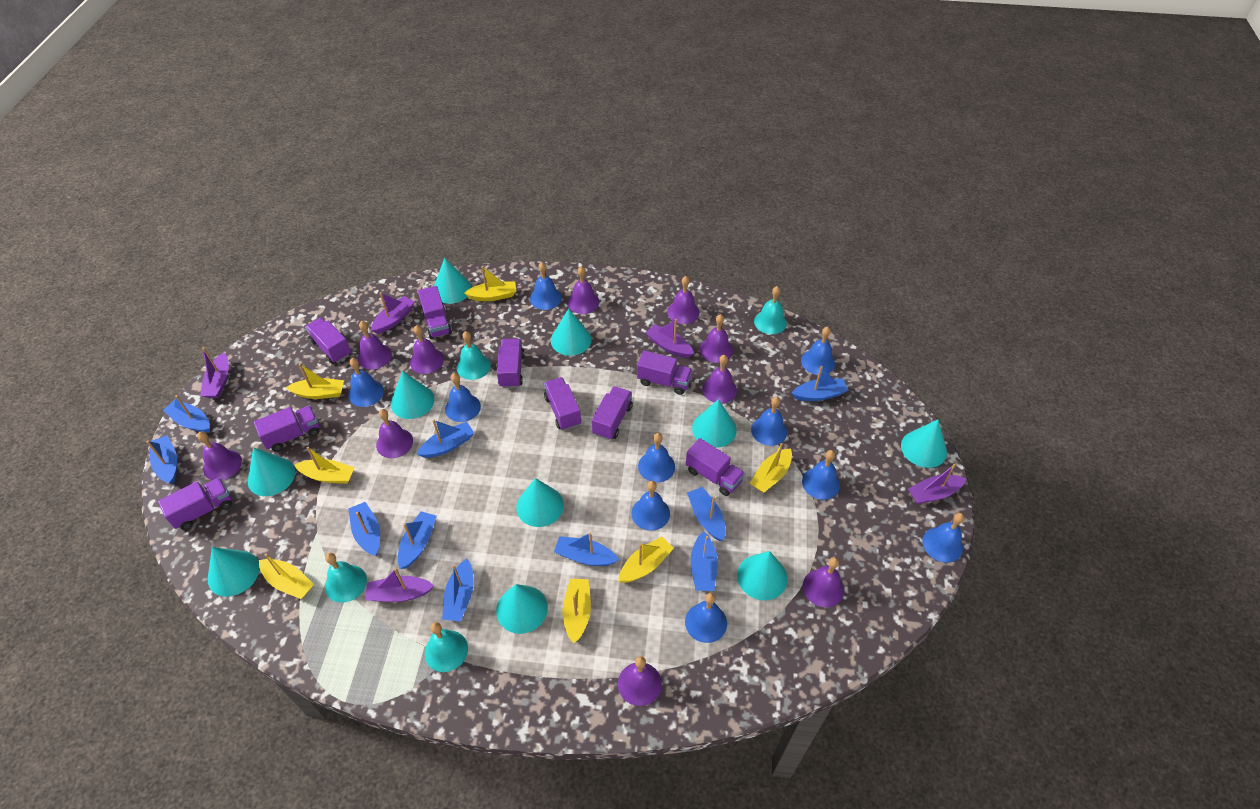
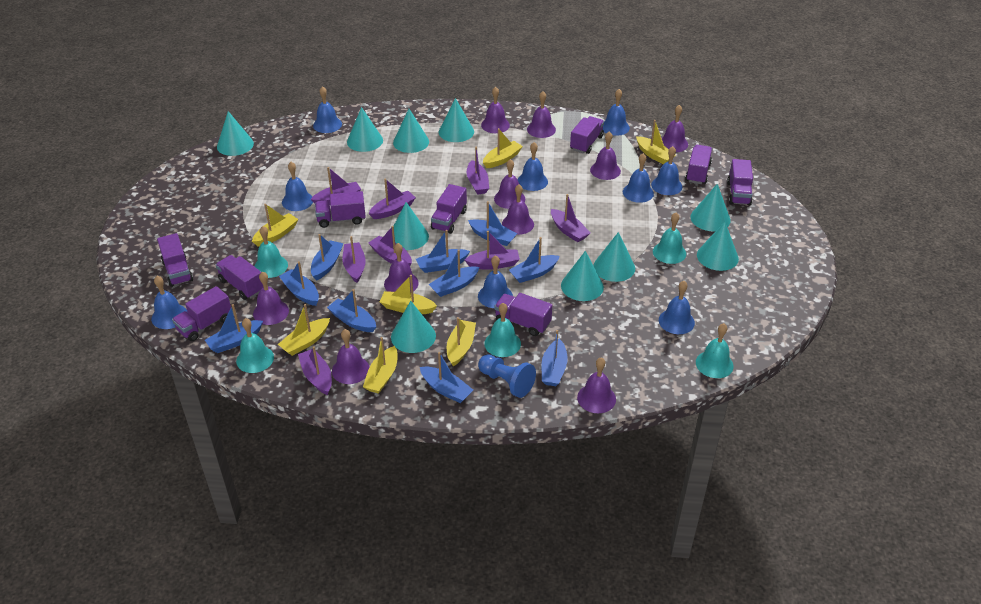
blue bell: 10 -> 9
blue pawn: 0 -> 1
purple boat: 5 -> 8
turquoise bell: 4 -> 5

